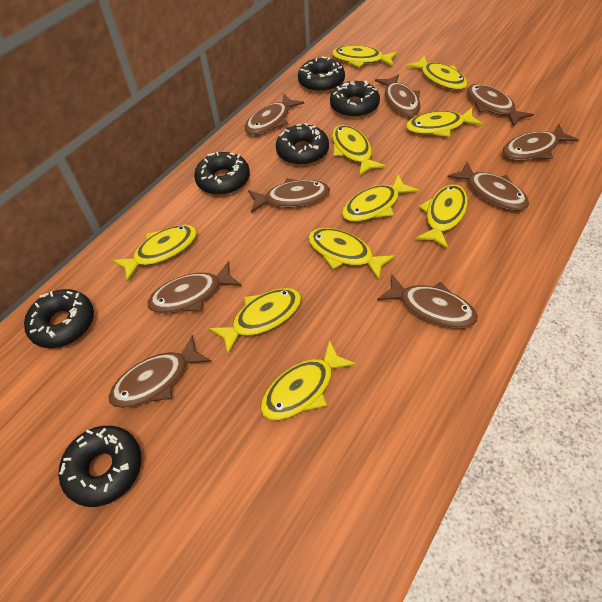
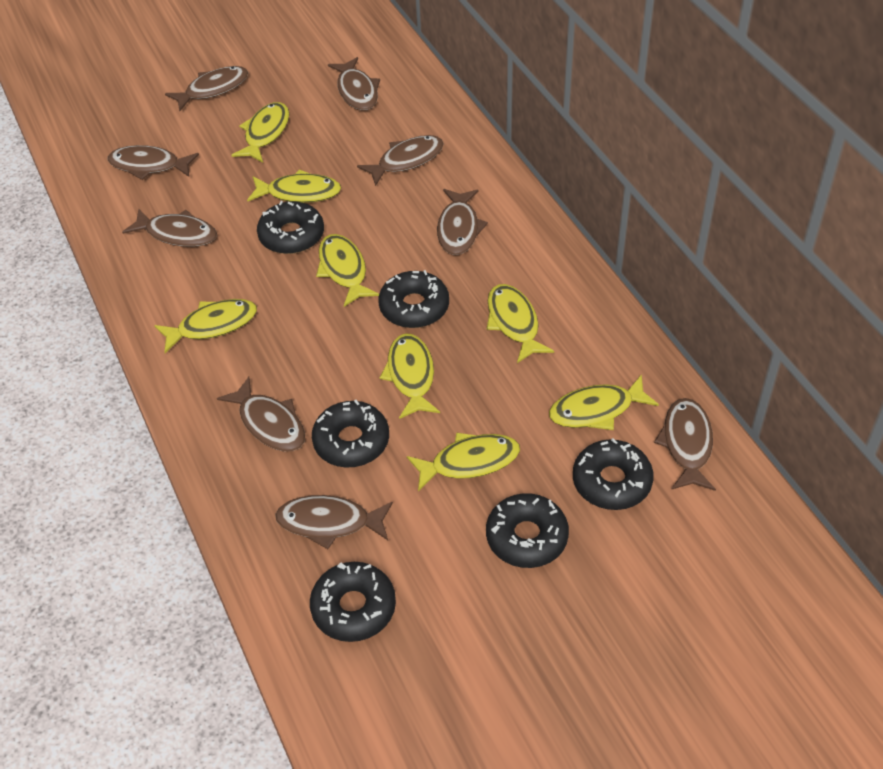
yellow fish: 10 -> 8

